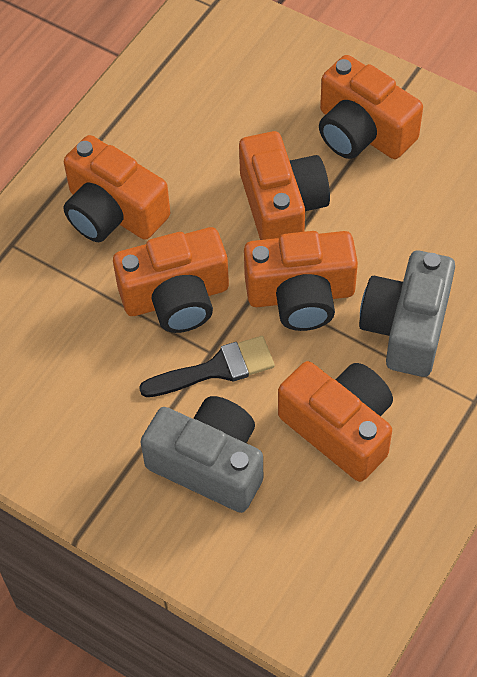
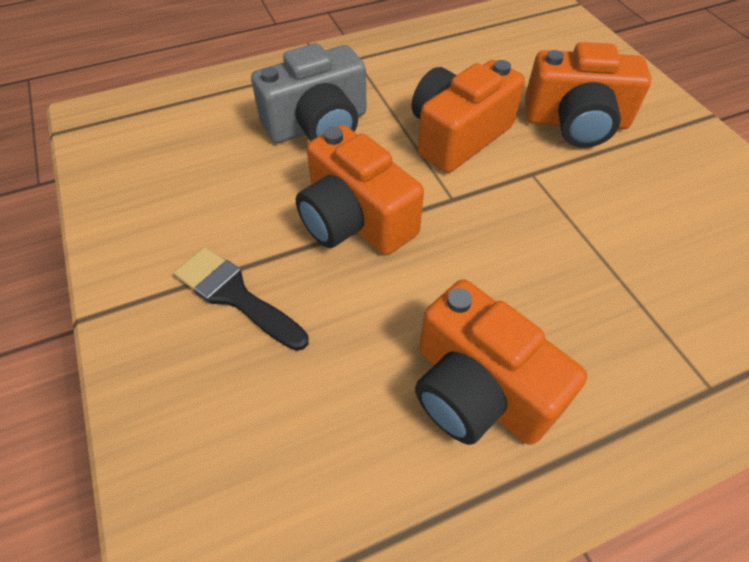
grey camera: 2 -> 1
orange camera: 6 -> 4

